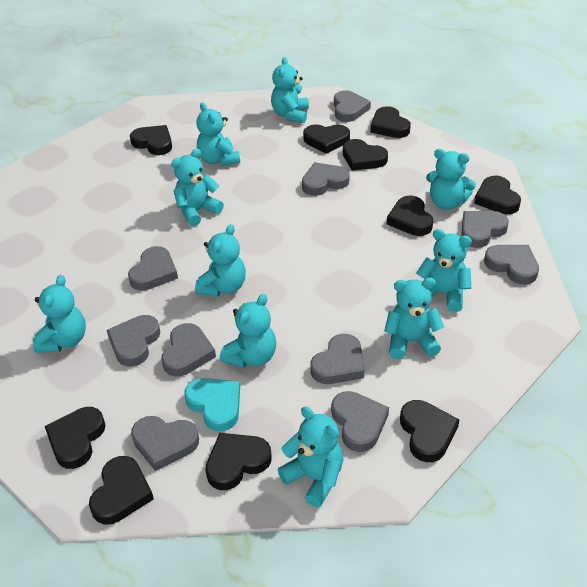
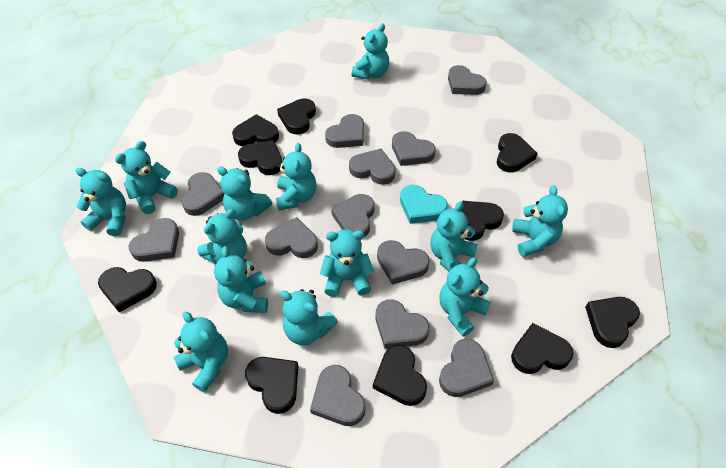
grey heart: 10 -> 12
turquoise teddy bear: 10 -> 13

